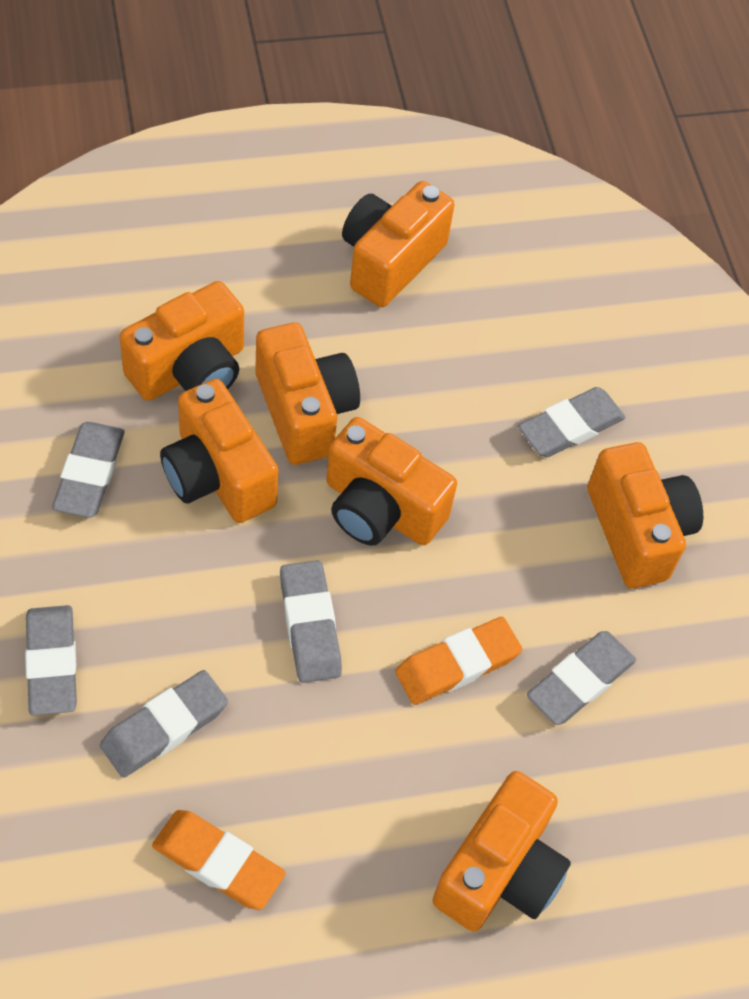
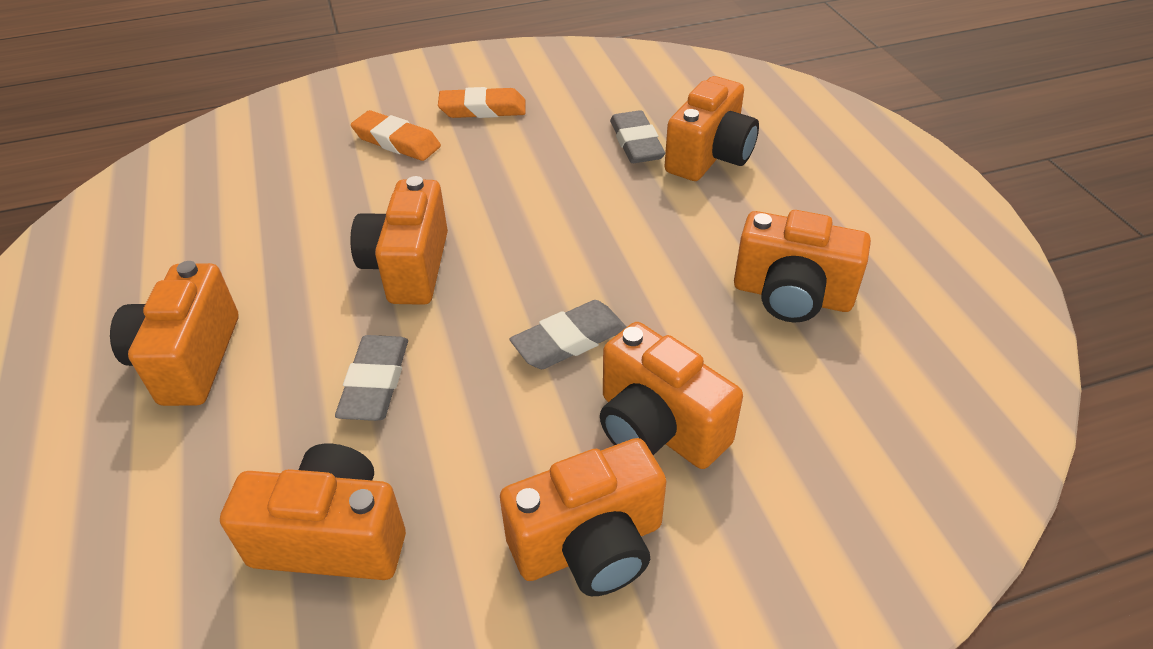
grey eraser: 6 -> 3

